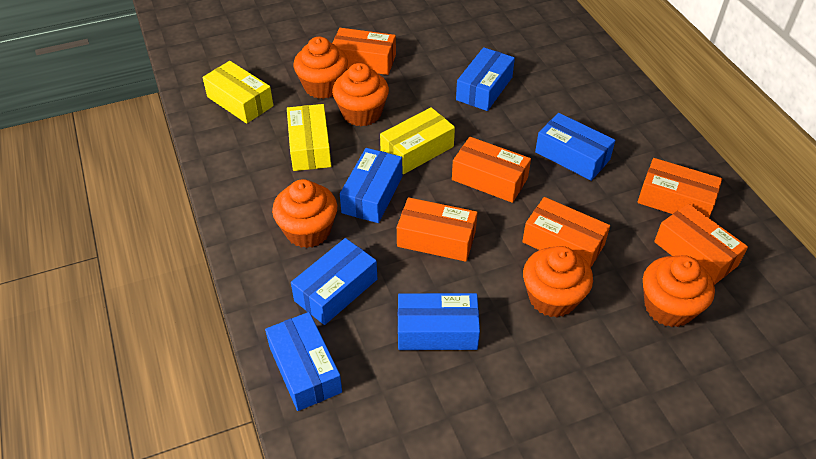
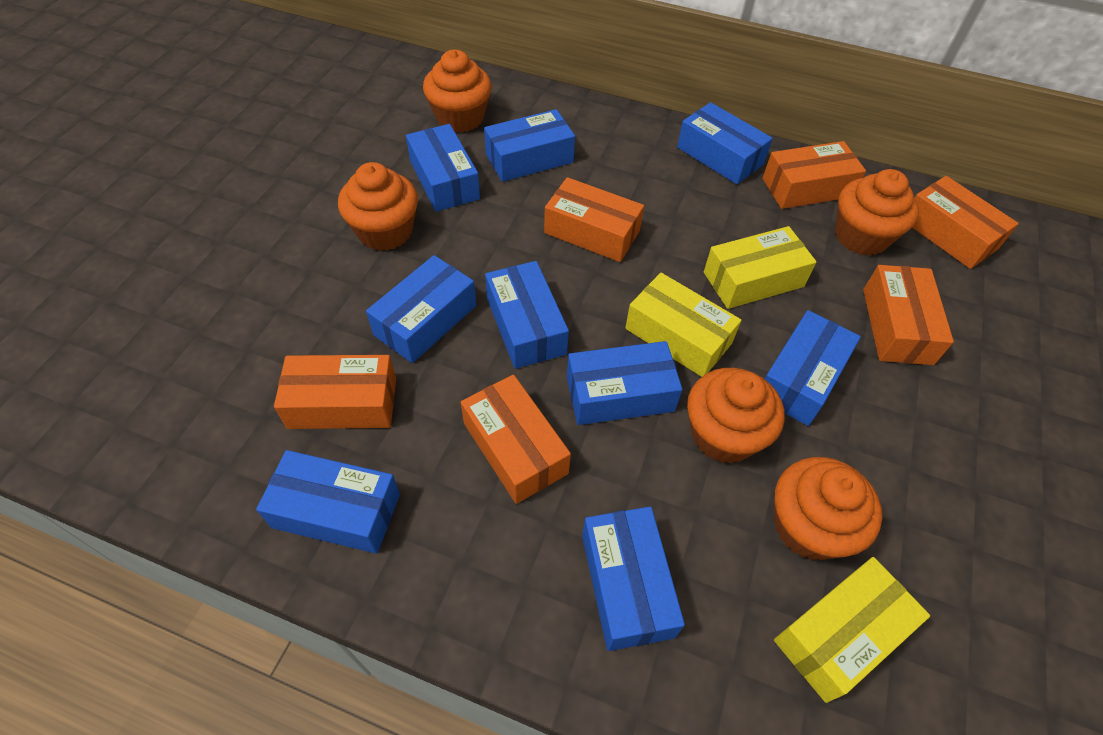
blue box: 6 -> 9

